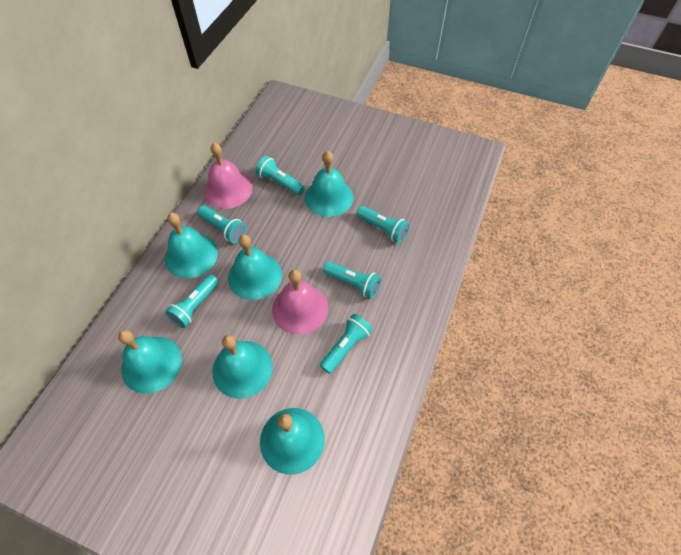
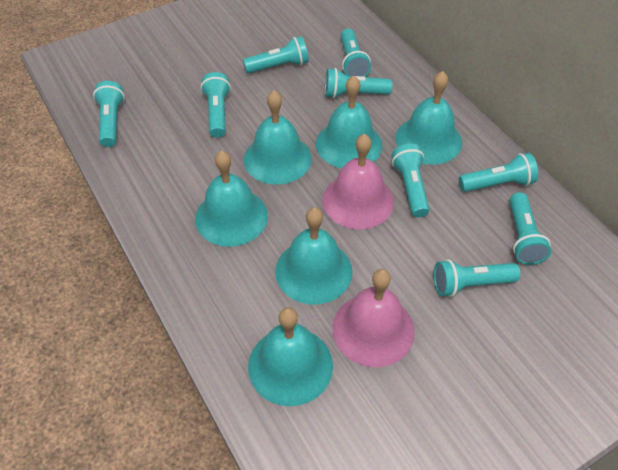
turquoise flashlight: 6 -> 9

